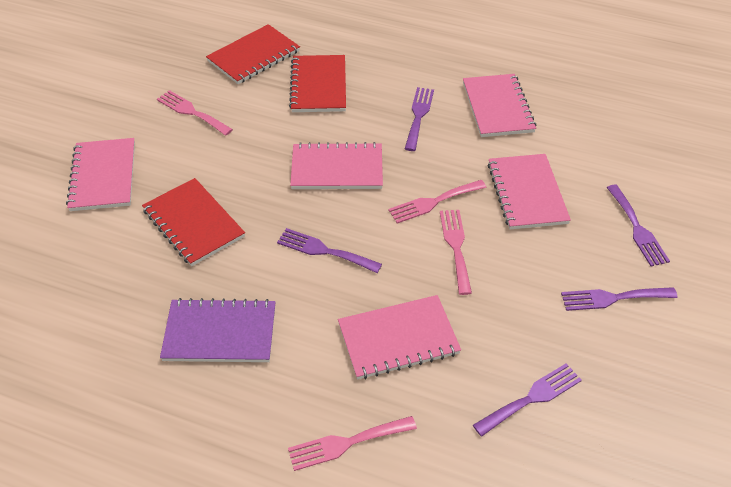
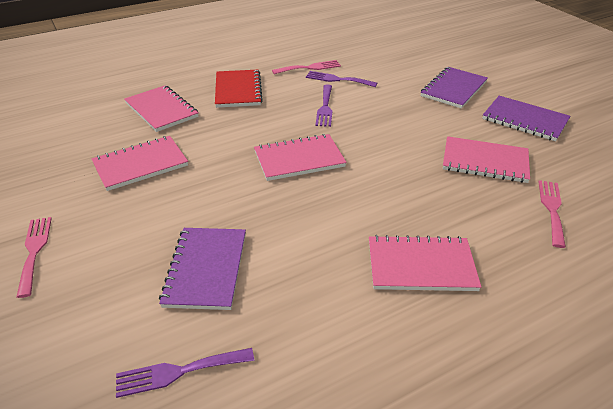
pink fork: 4 -> 3
purple fork: 5 -> 3
purple notebook: 1 -> 3
red notebook: 3 -> 1

